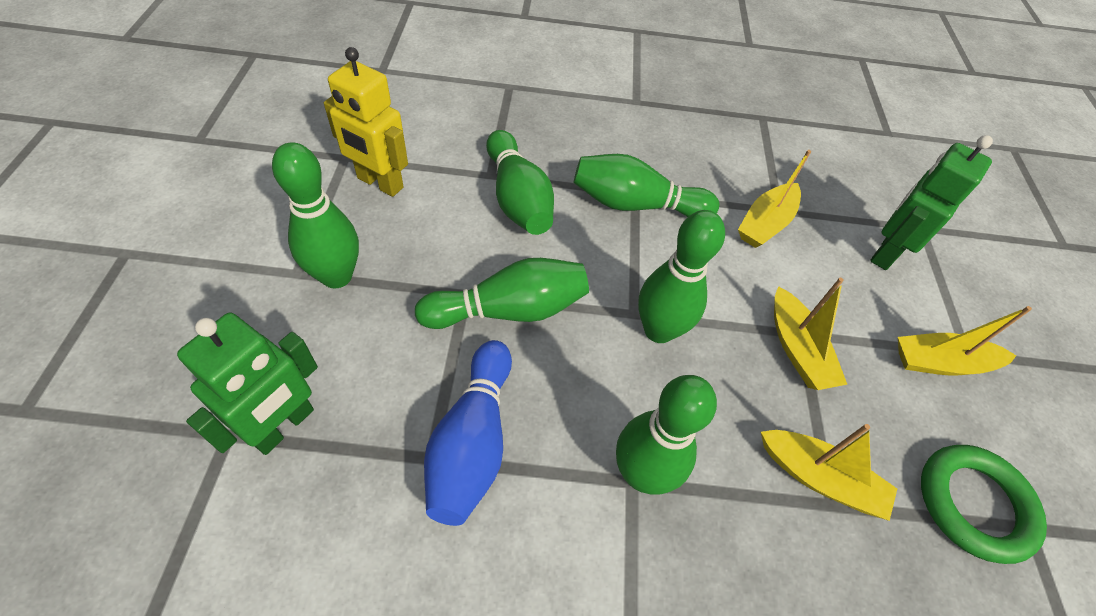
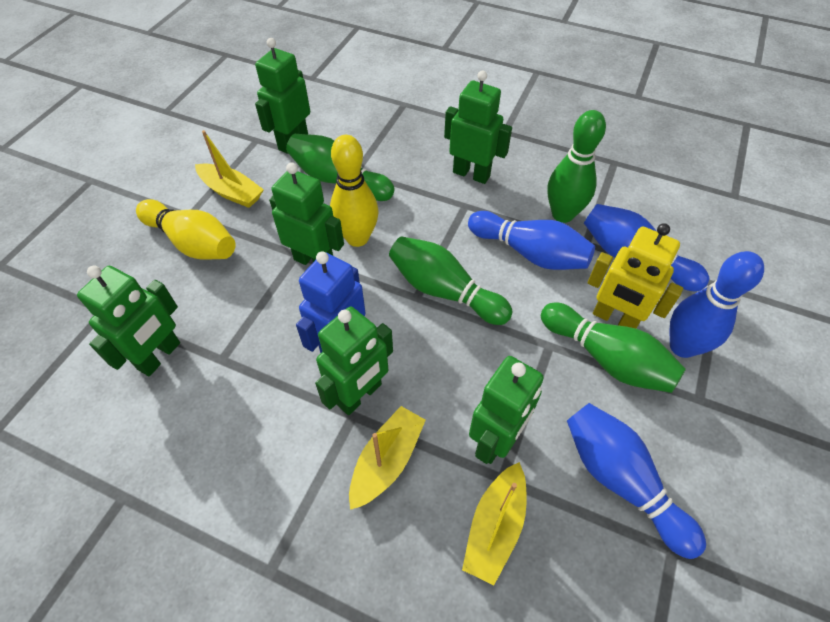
blue bowling pin: 1 -> 4
blue robot: 0 -> 1
green bowling pin: 6 -> 4
green ring: 1 -> 0
green robot: 2 -> 6
yellow boat: 4 -> 3
yellow bowling pin: 0 -> 2

